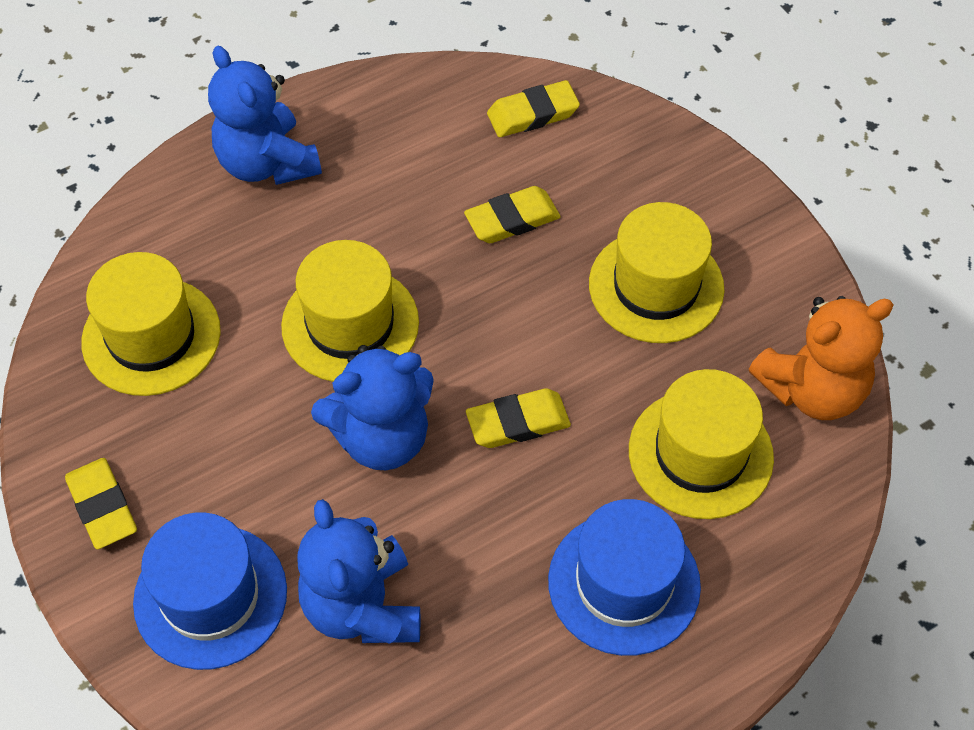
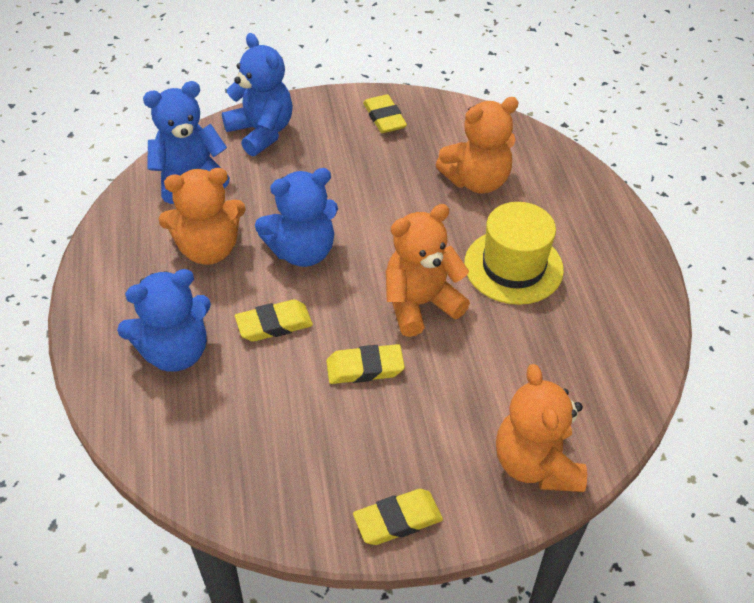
blue hat: 2 -> 0
blue teddy bear: 3 -> 4
orange teddy bear: 1 -> 4
yellow hat: 4 -> 1

